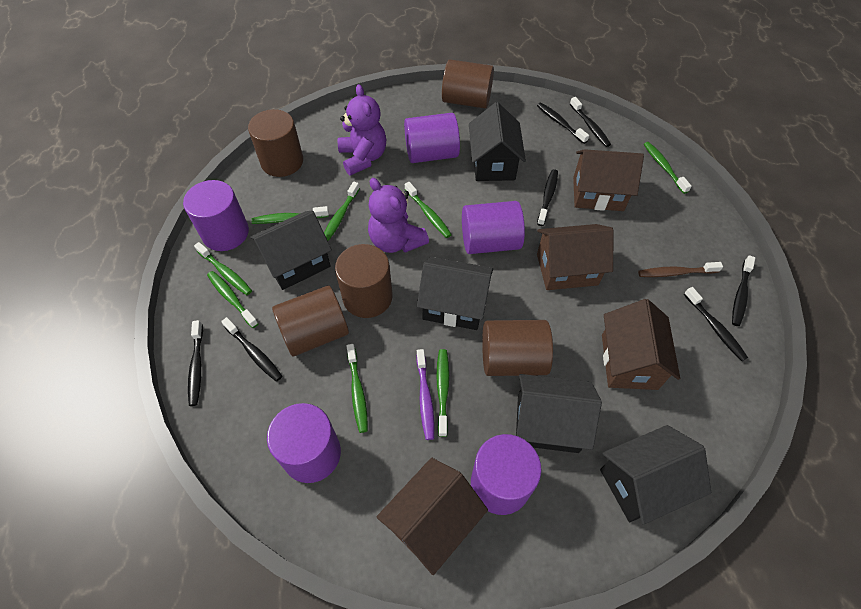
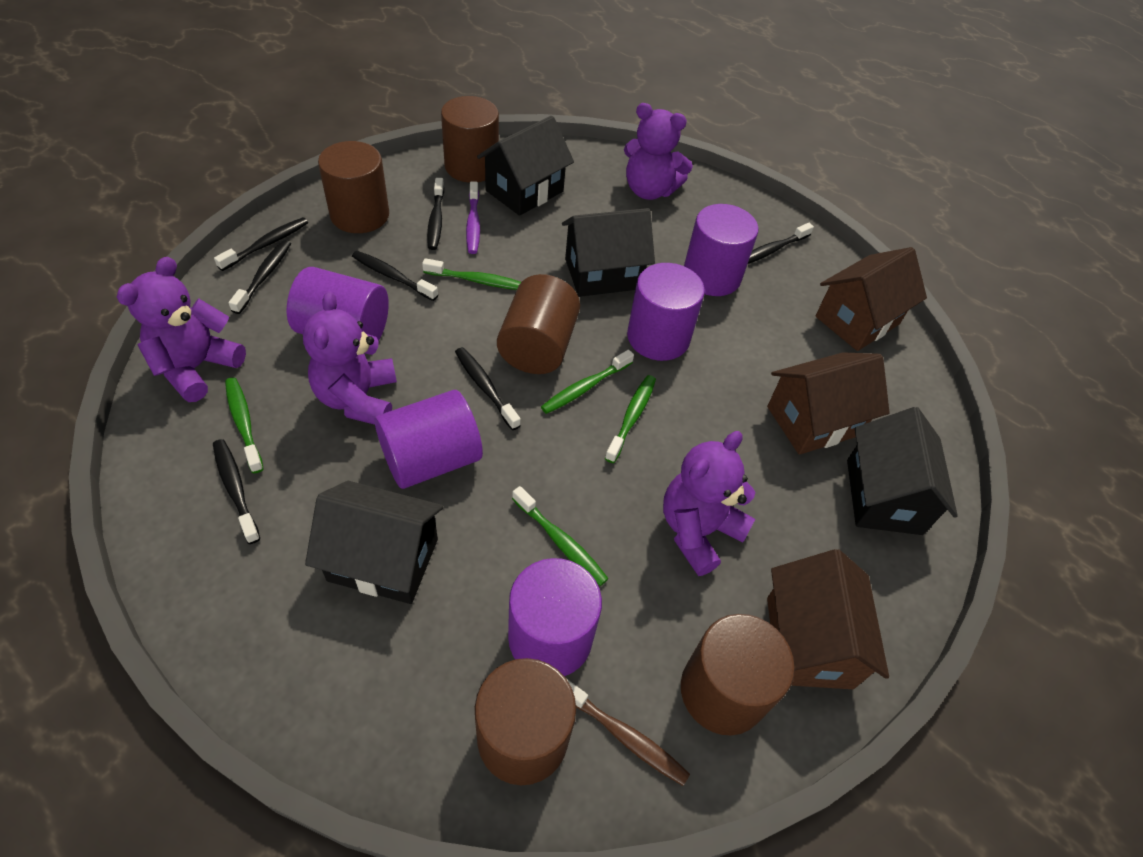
black house: 5 -> 4
brown house: 4 -> 3
green toothbrush: 8 -> 5
purple teddy bear: 2 -> 4

